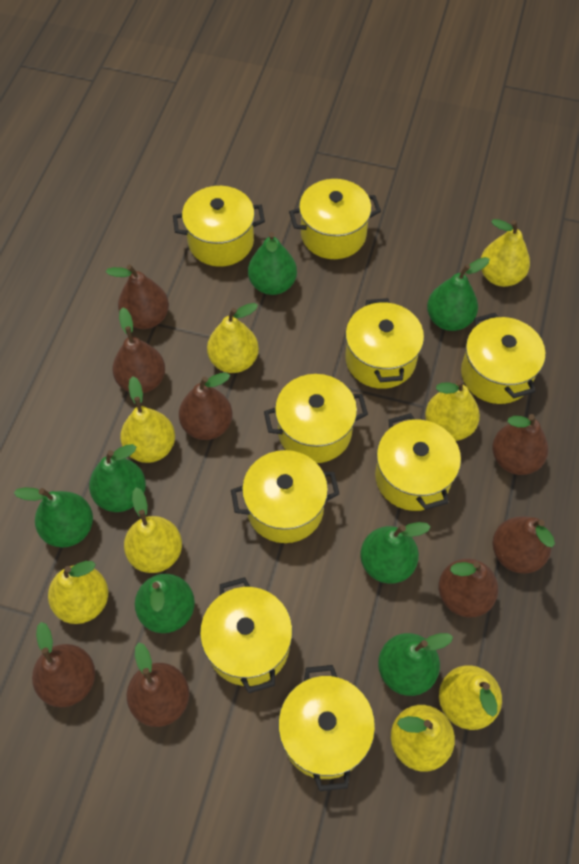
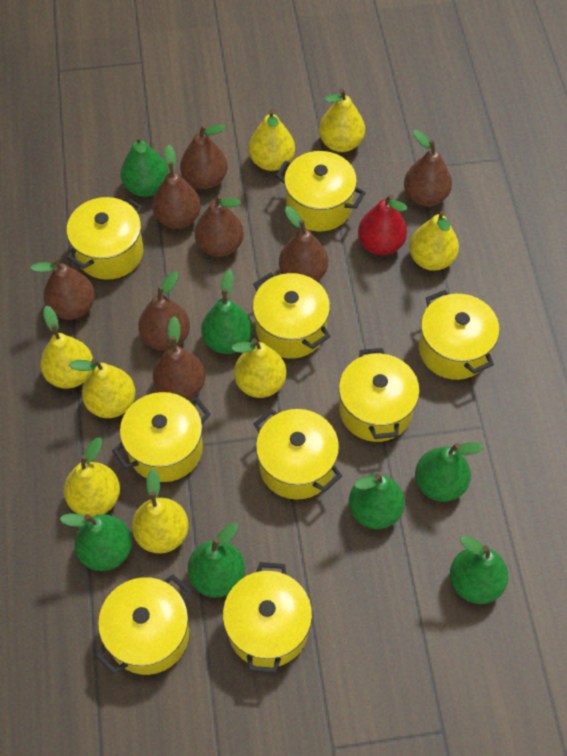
red pear: 0 -> 1

